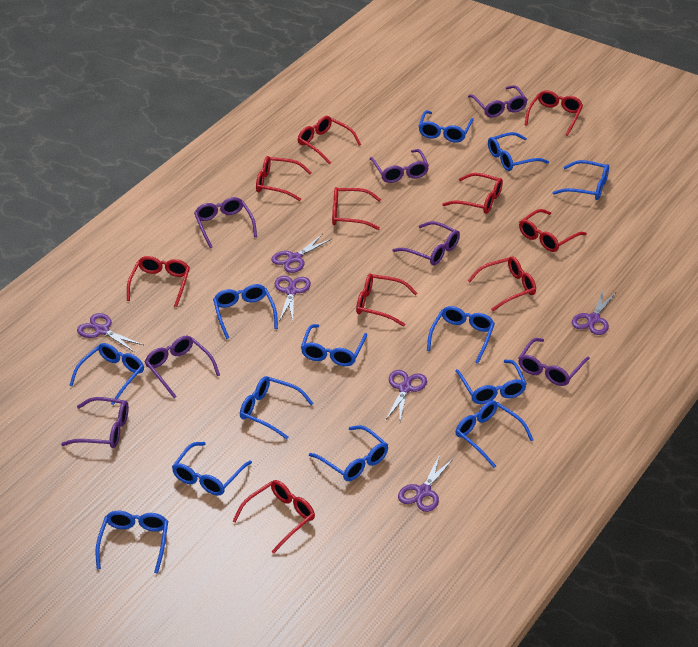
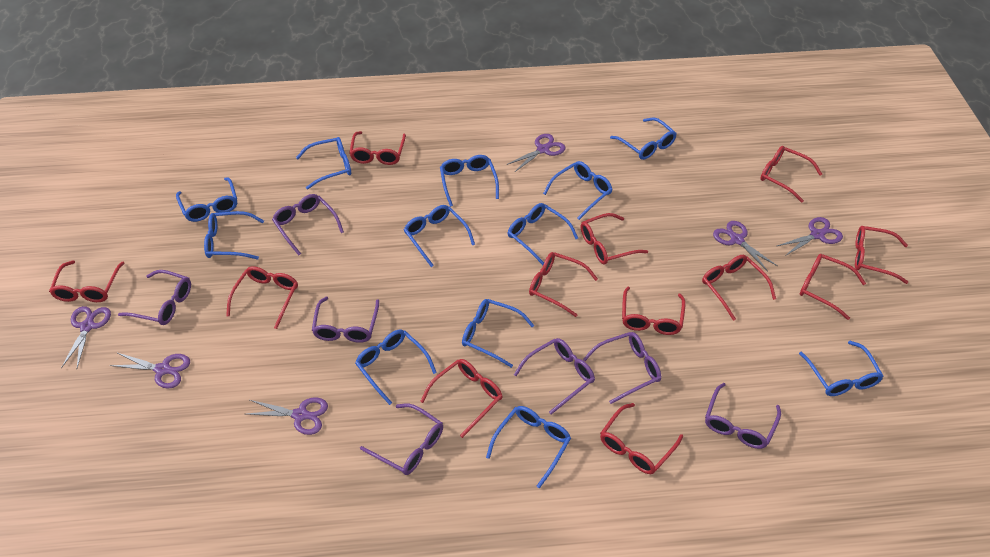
blue glasses: 13 -> 12
red glasses: 10 -> 12

